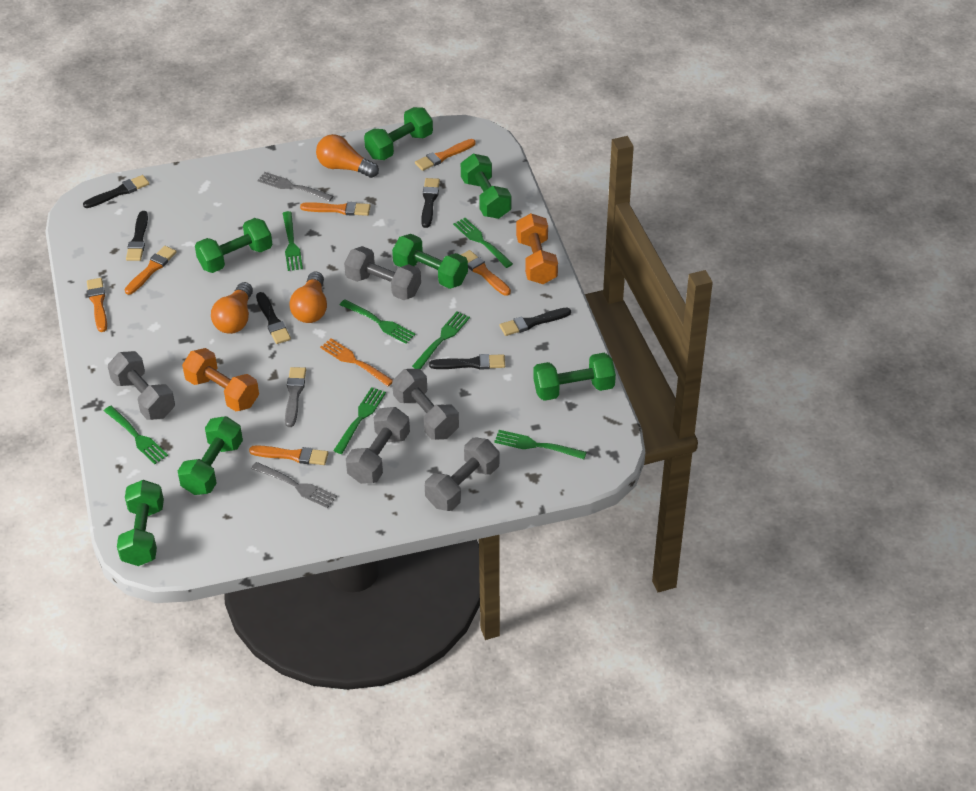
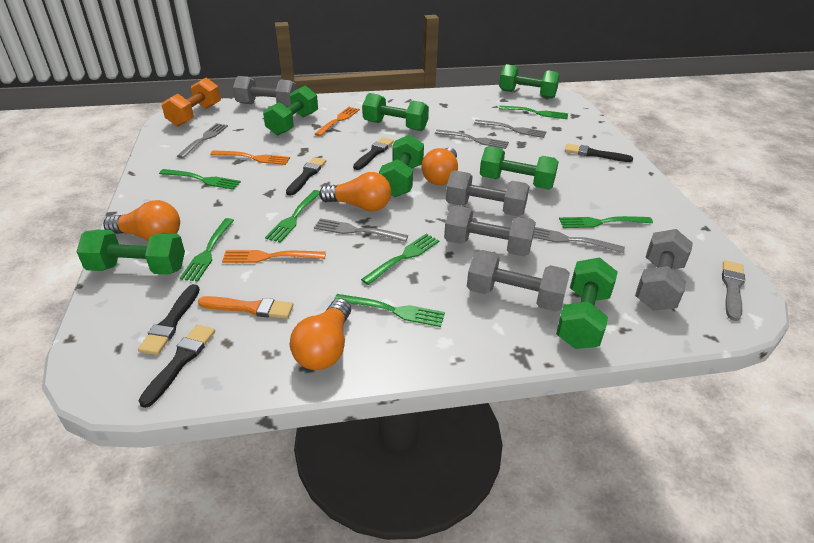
black brush: 6 -> 5
grey fork: 2 -> 5
orange brush: 6 -> 1
orange dumbbell: 2 -> 1
orange fork: 1 -> 3
orange light bulb: 3 -> 4

